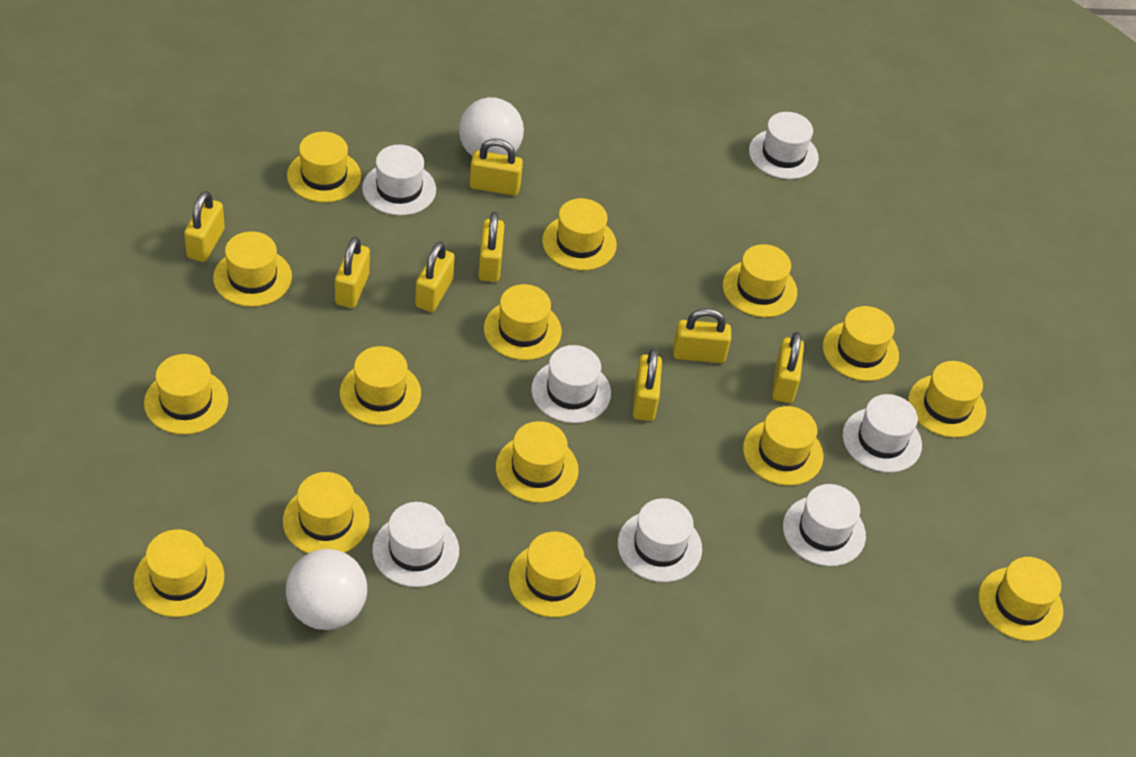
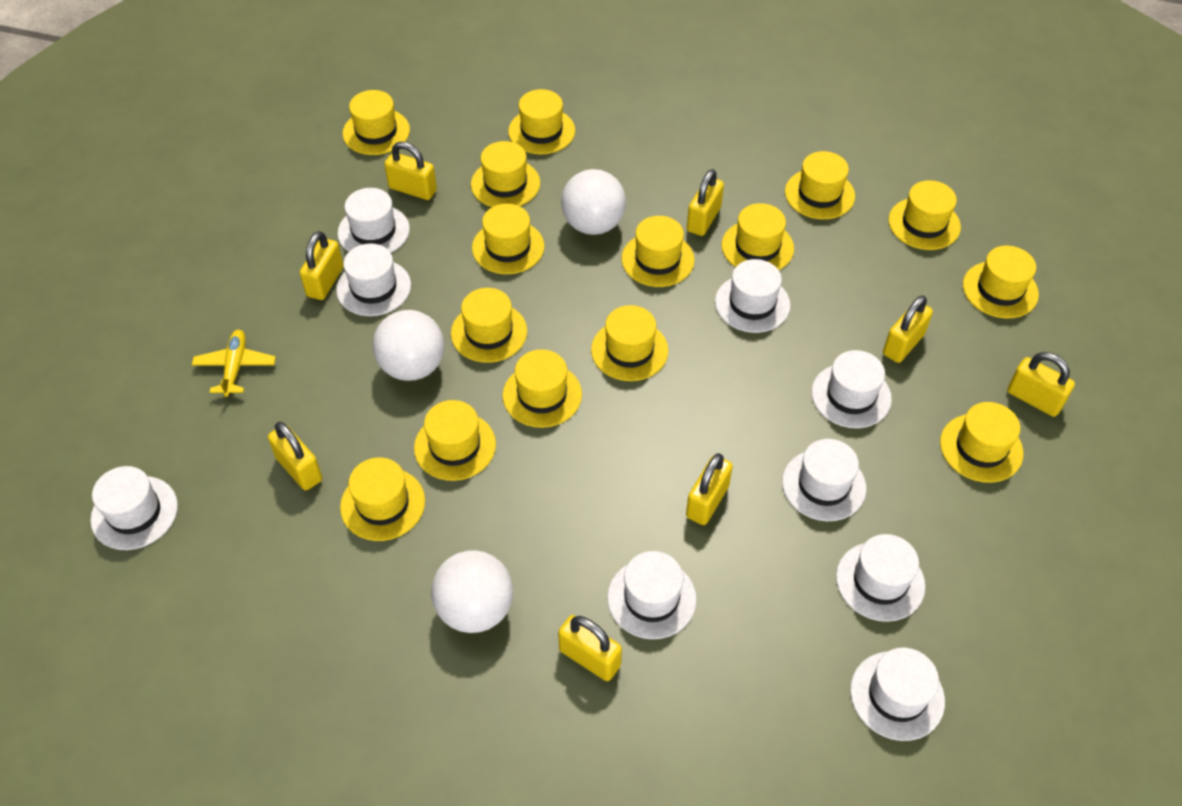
white ball: 2 -> 3
white hat: 7 -> 9
yellow plane: 0 -> 1

